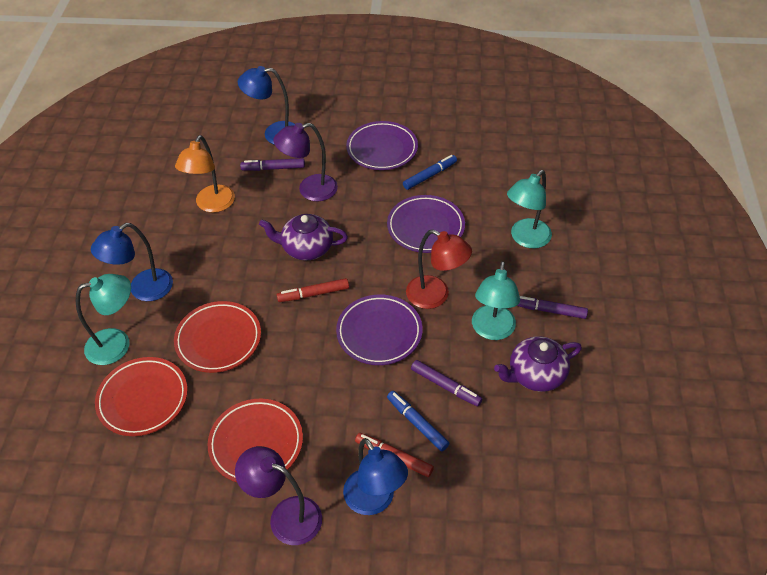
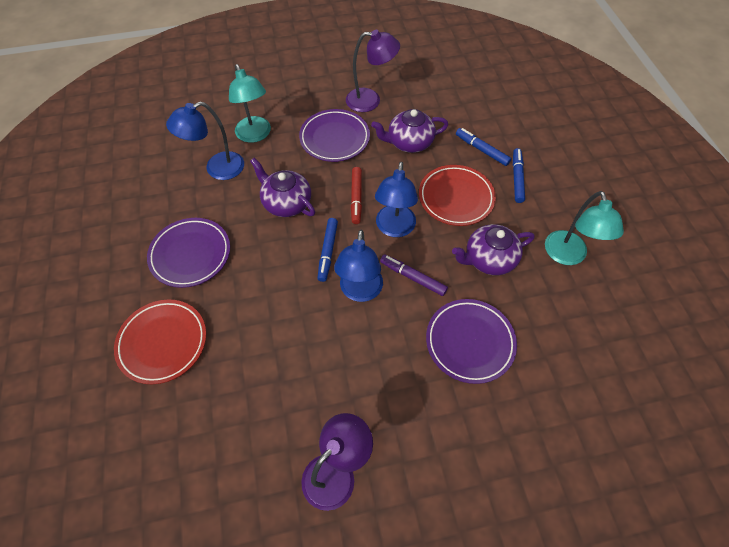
blue marker: 2 -> 3
orange lamp: 1 -> 0
purple marker: 3 -> 1
purple teapot: 2 -> 3
red lamp: 1 -> 0
red marker: 2 -> 1
red plate: 3 -> 2
turquoise lamp: 3 -> 2

